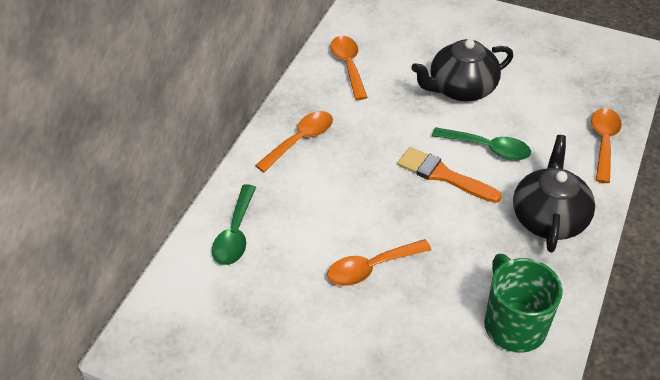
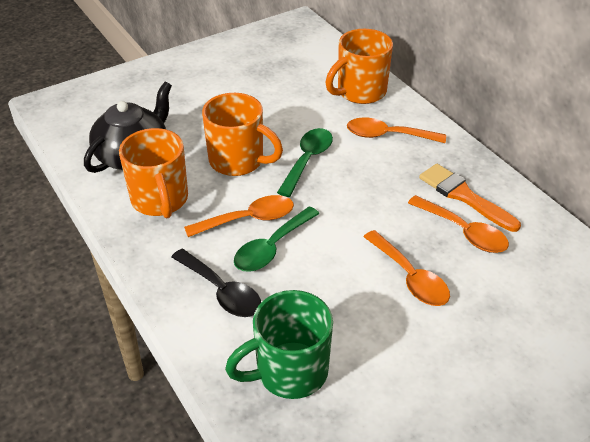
black spoon: 0 -> 1
black teapot: 2 -> 1
orange mug: 0 -> 3

